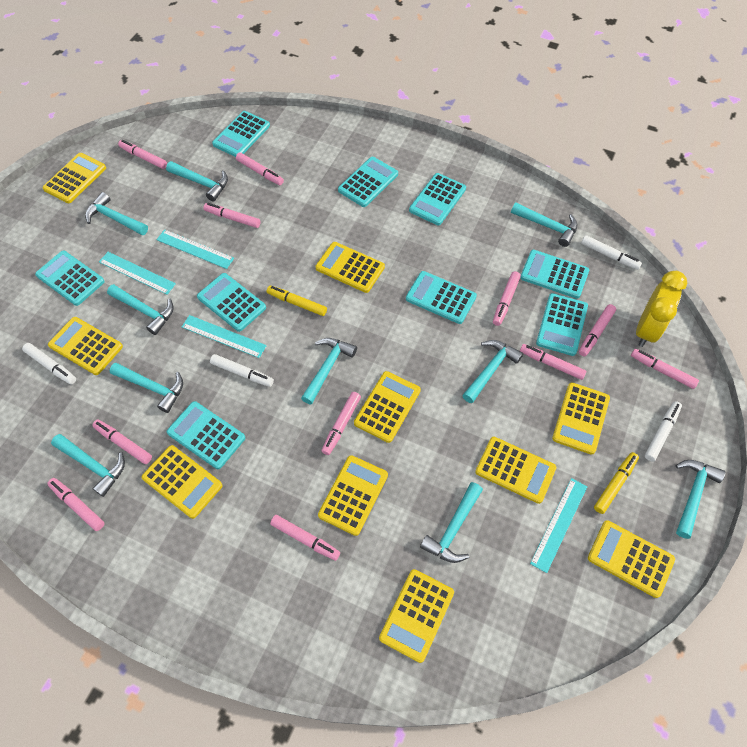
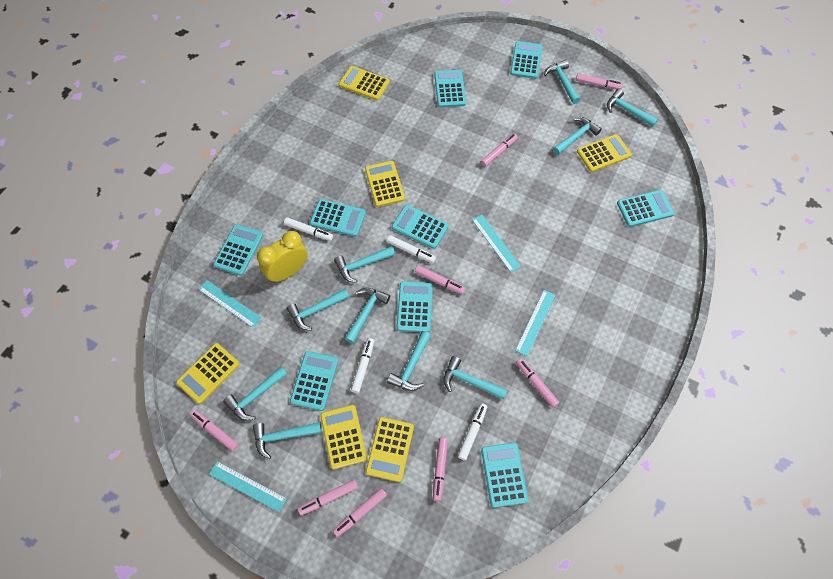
pink marker: 11 -> 8
yellow calculator: 10 -> 6
yellow marker: 2 -> 0

